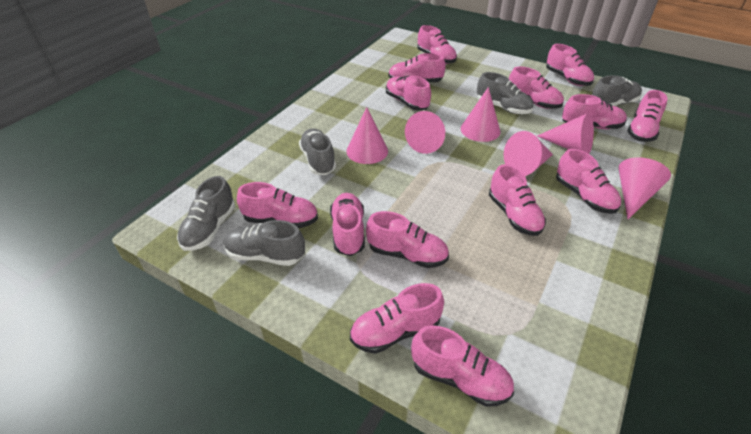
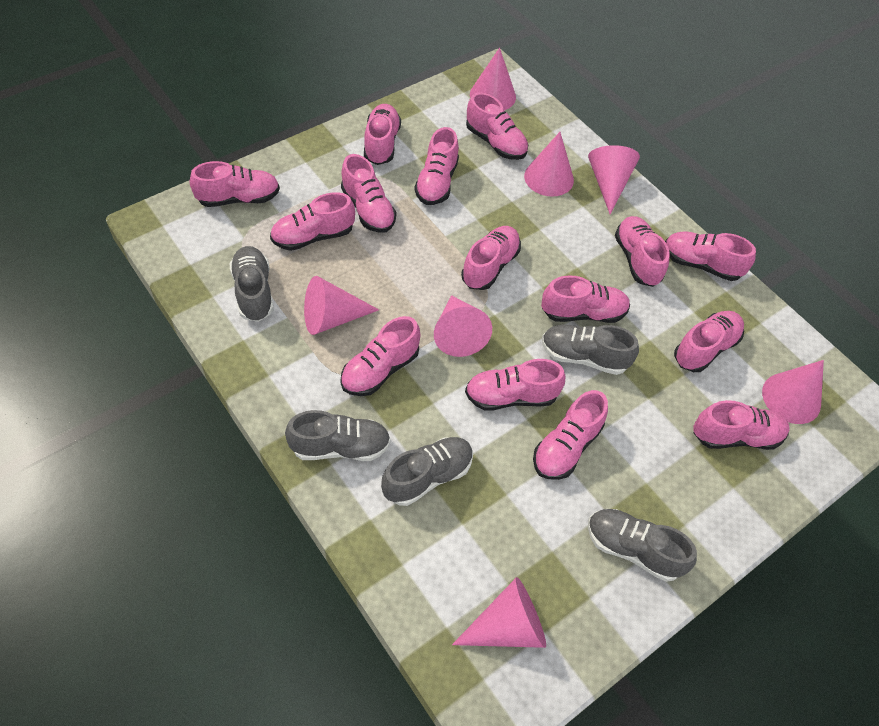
pink cone: 6 -> 7
pink shoe: 14 -> 15

